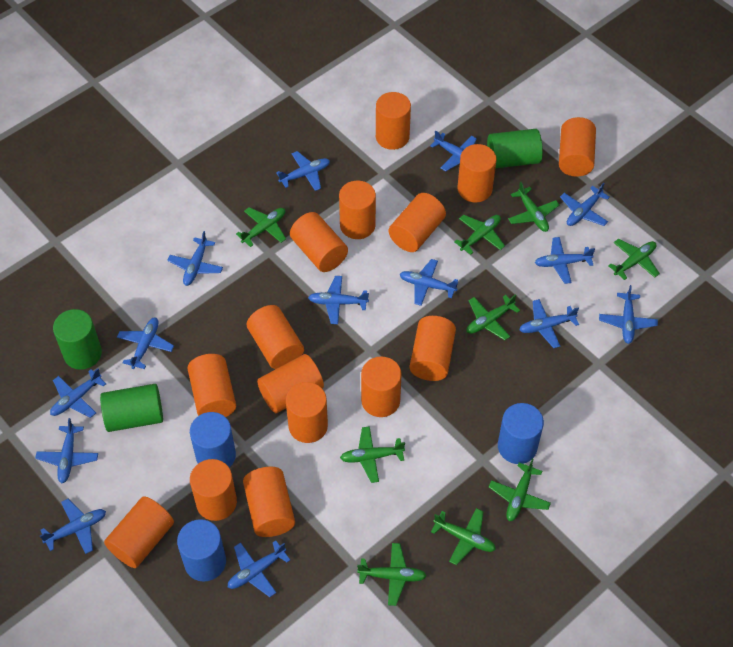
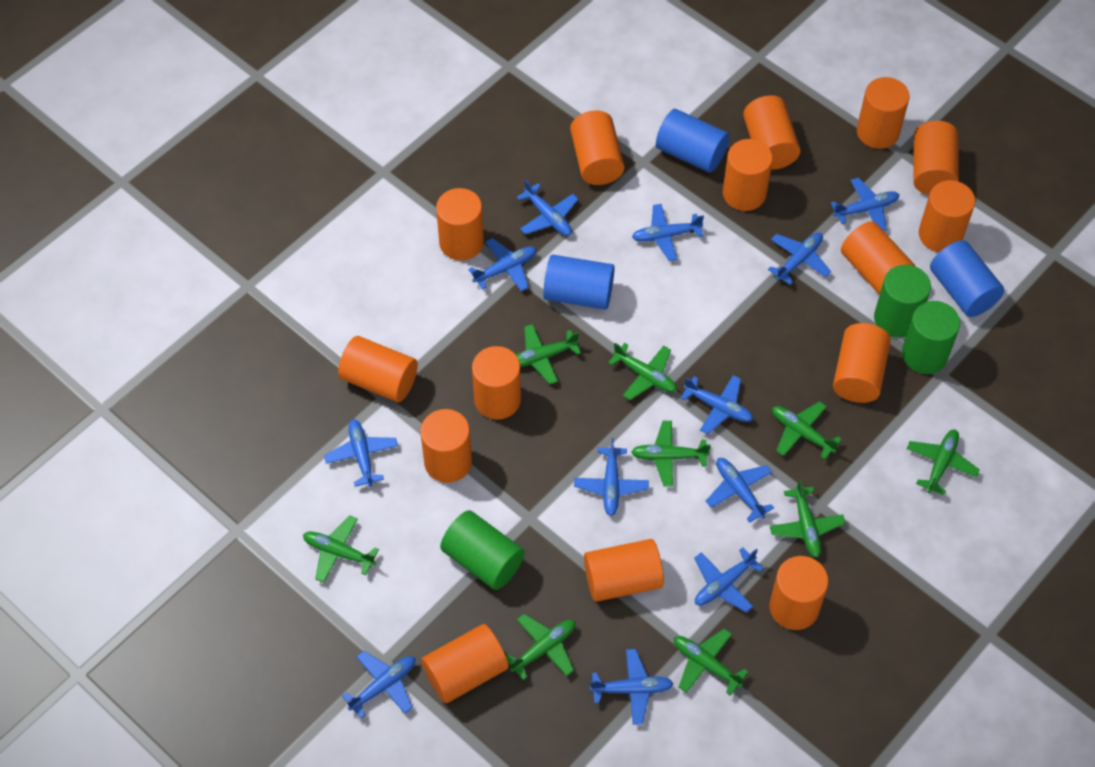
blue plane: 14 -> 12

